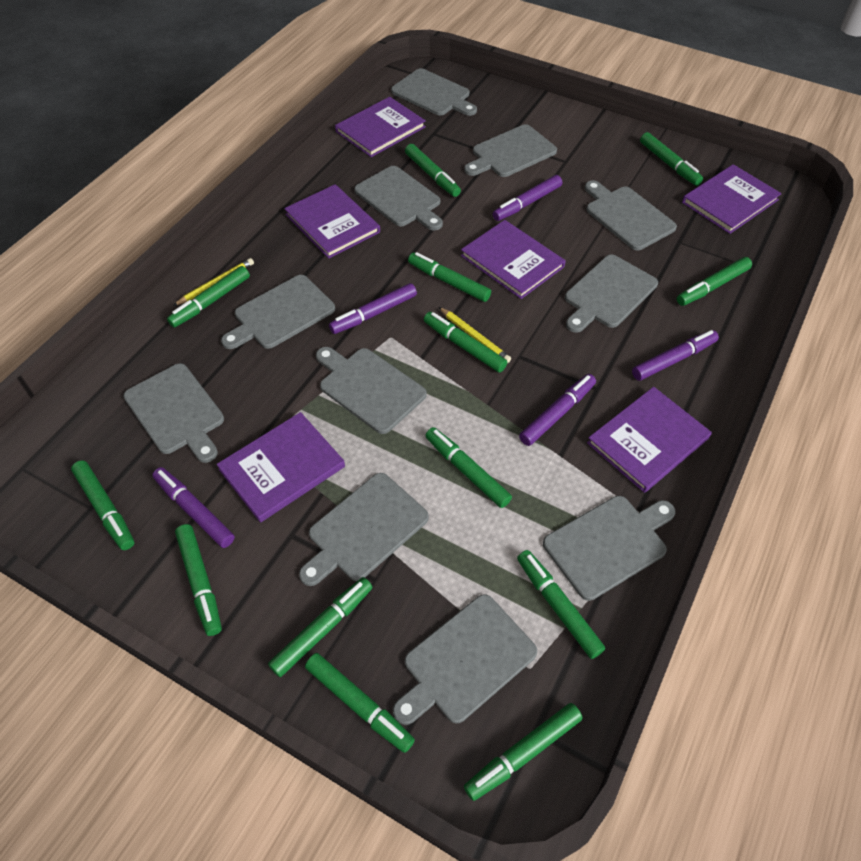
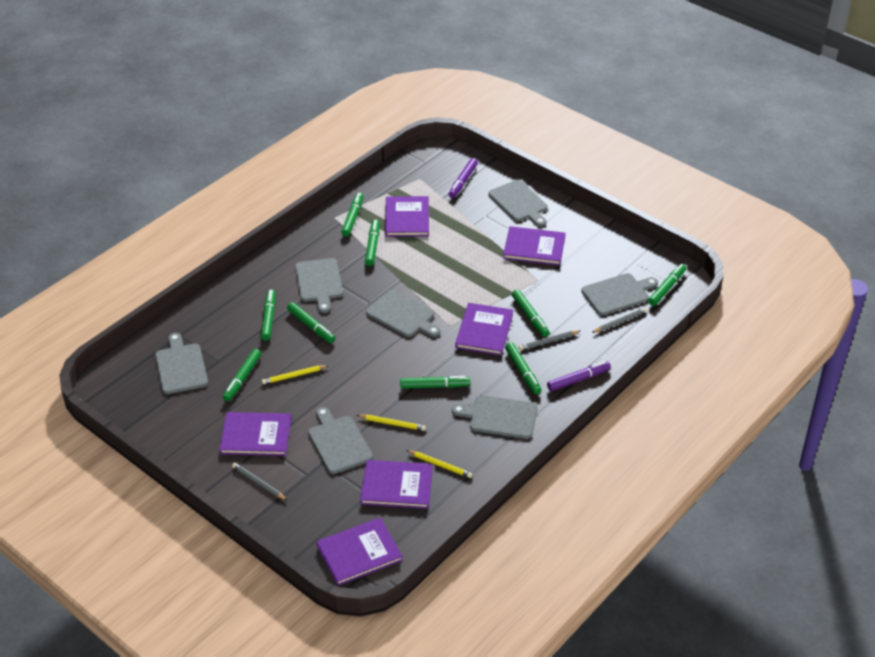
green marker: 13 -> 9
grey cutting board: 11 -> 7
grey pencil: 0 -> 3
purple marker: 5 -> 2
yellow pencil: 2 -> 3

